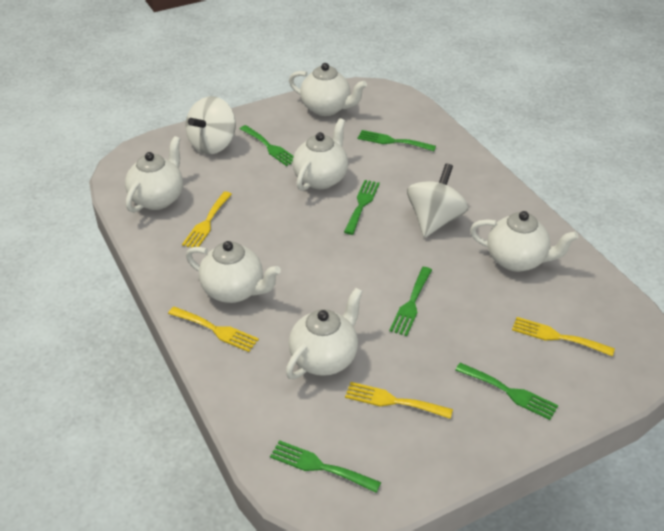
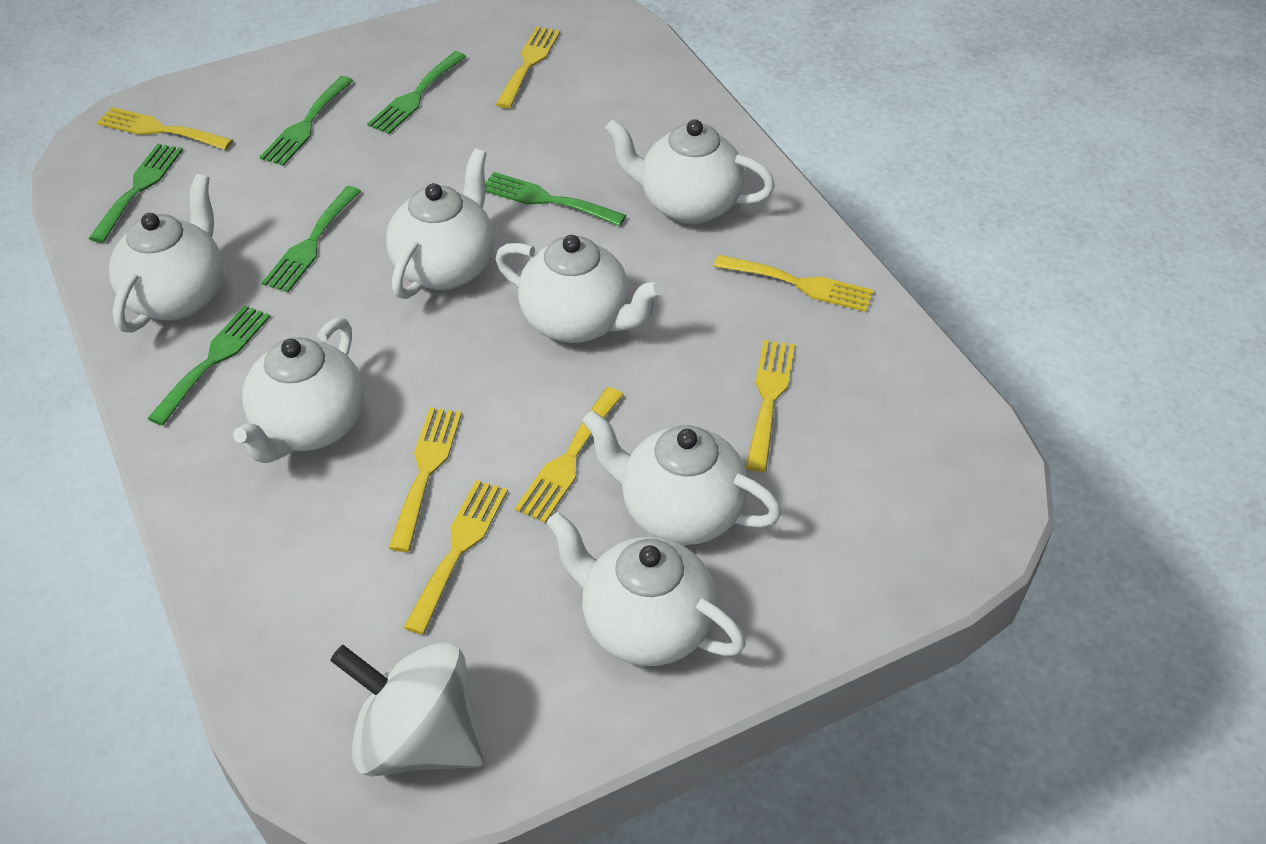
white spinning top: 2 -> 1
white teapot: 6 -> 7
yellow fork: 4 -> 7

